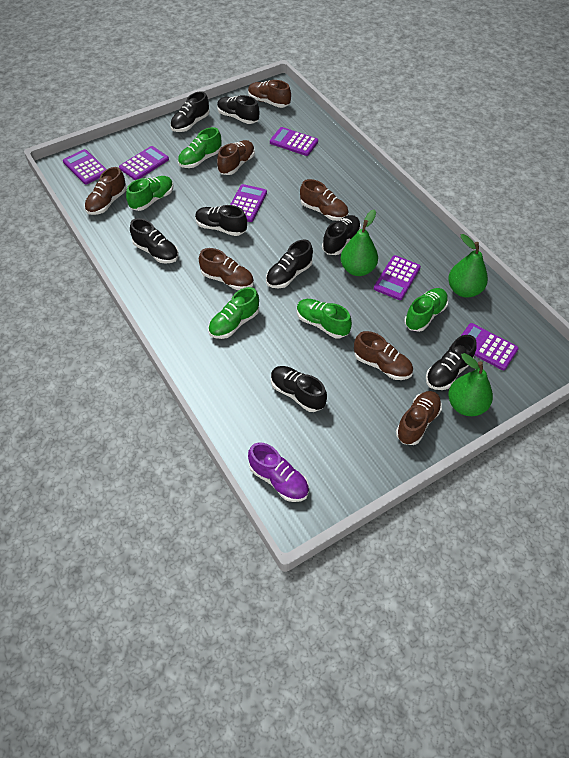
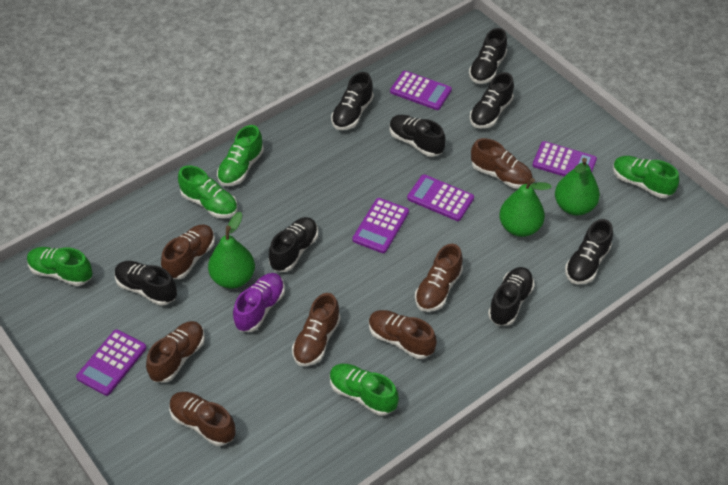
purple calculator: 6 -> 5

